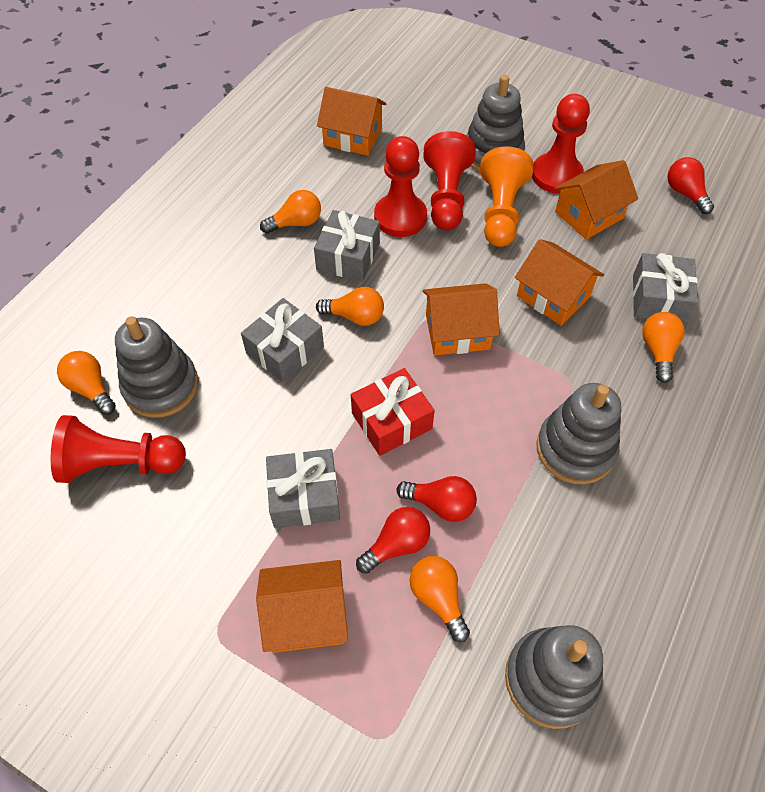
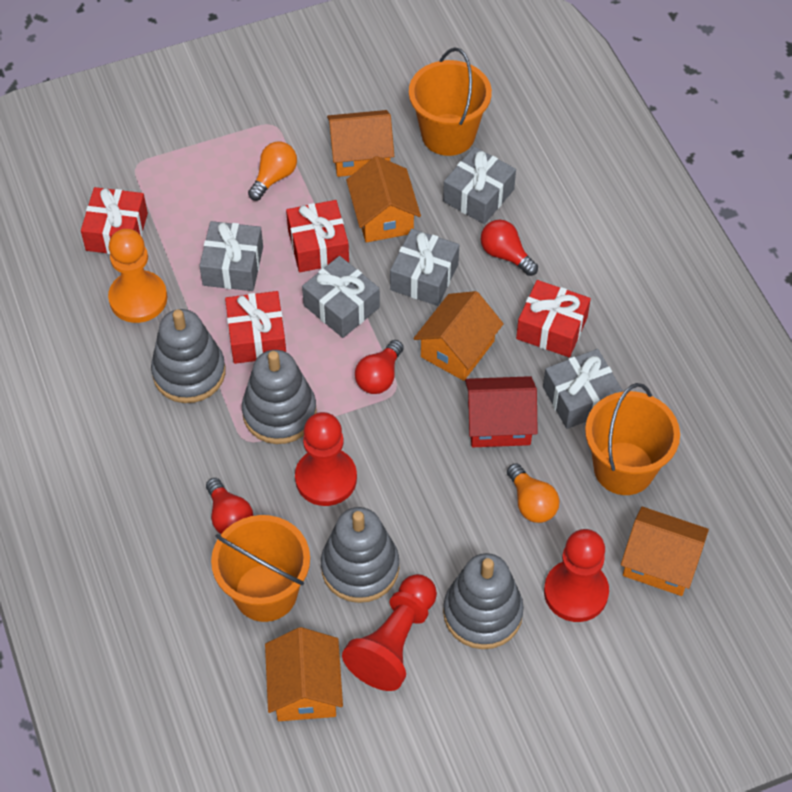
grey gift: 4 -> 5
orange bucket: 0 -> 3
orange light bulb: 5 -> 2
red gift: 1 -> 4
red house: 0 -> 1
red pawn: 4 -> 3

